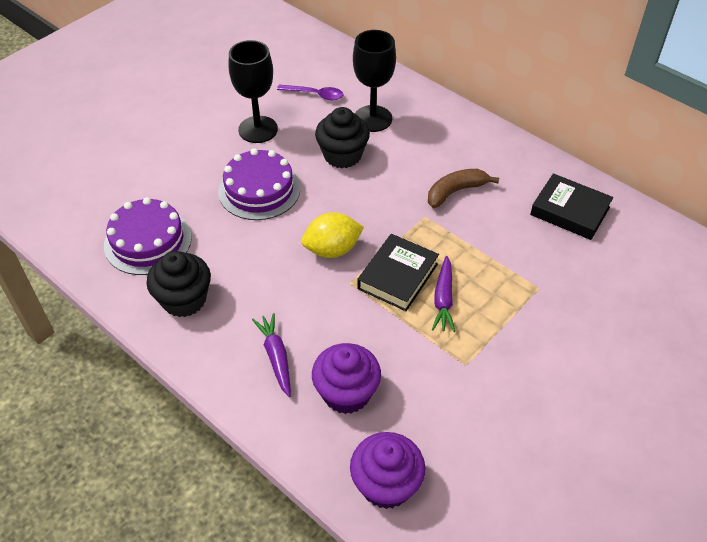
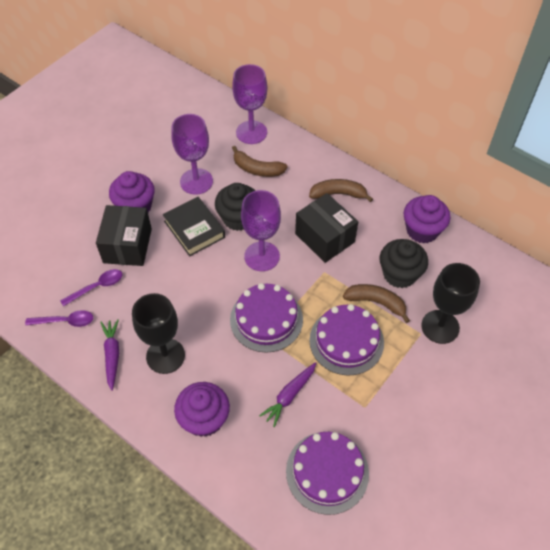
black book: 2 -> 1
black box: 0 -> 2
brown banana: 1 -> 3
purple cake: 2 -> 3
purple cupcake: 2 -> 3
purple goblet: 0 -> 3
purple spoon: 1 -> 2
yellow lemon: 1 -> 0

